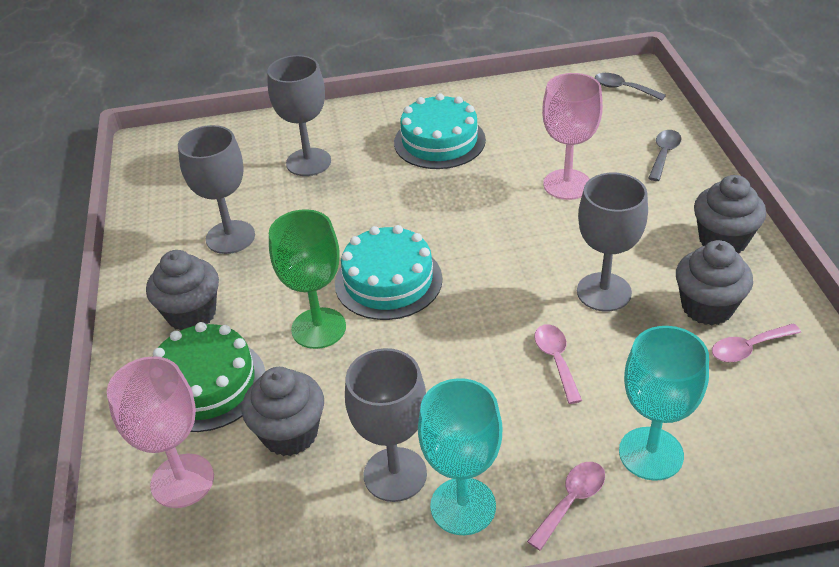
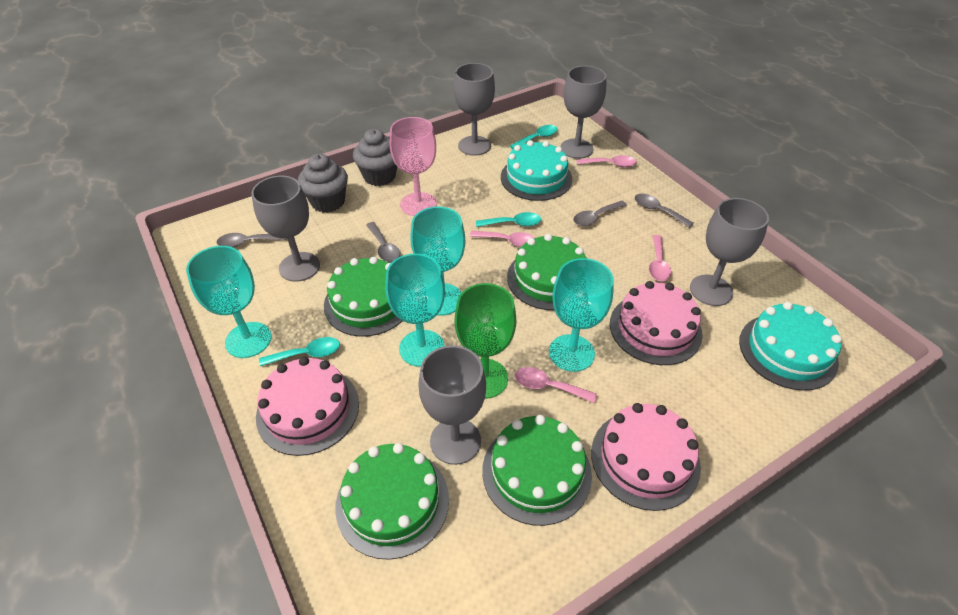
green cake: 1 -> 4
grey cupcake: 4 -> 2
grey goblet: 4 -> 5
grey spoon: 2 -> 4
pink cake: 0 -> 3
pink goblet: 2 -> 1
pink spoon: 3 -> 4
turquoise goblet: 2 -> 4
turquoise spoon: 0 -> 3

